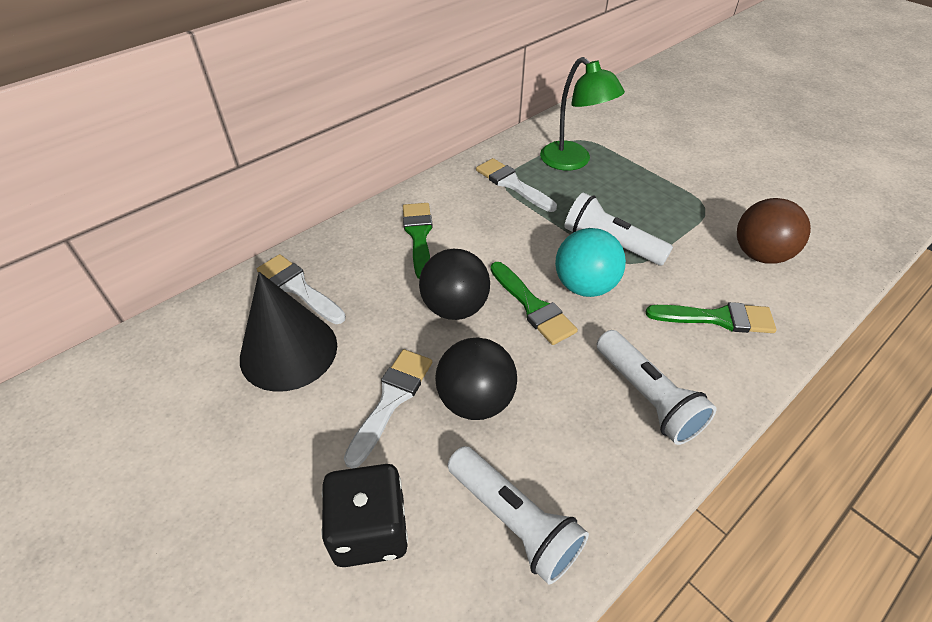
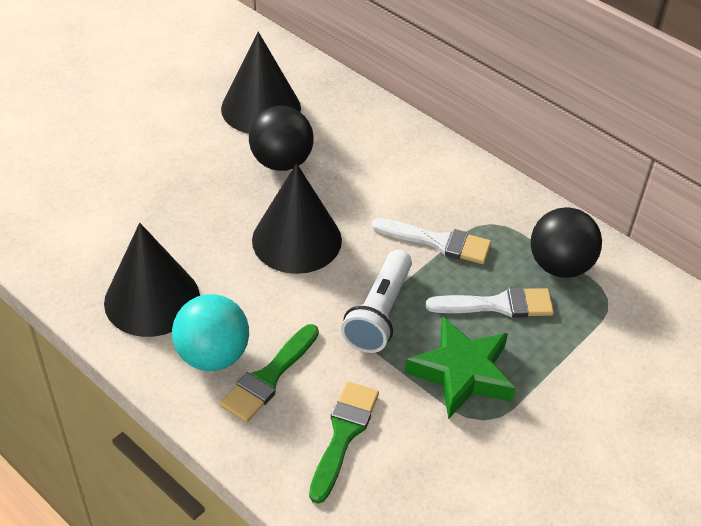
black cone: 1 -> 3
black dice: 1 -> 0
brown ball: 1 -> 0
green brush: 3 -> 2
green lamp: 1 -> 0
green star: 0 -> 1
white brush: 3 -> 2
white flashlight: 3 -> 1

